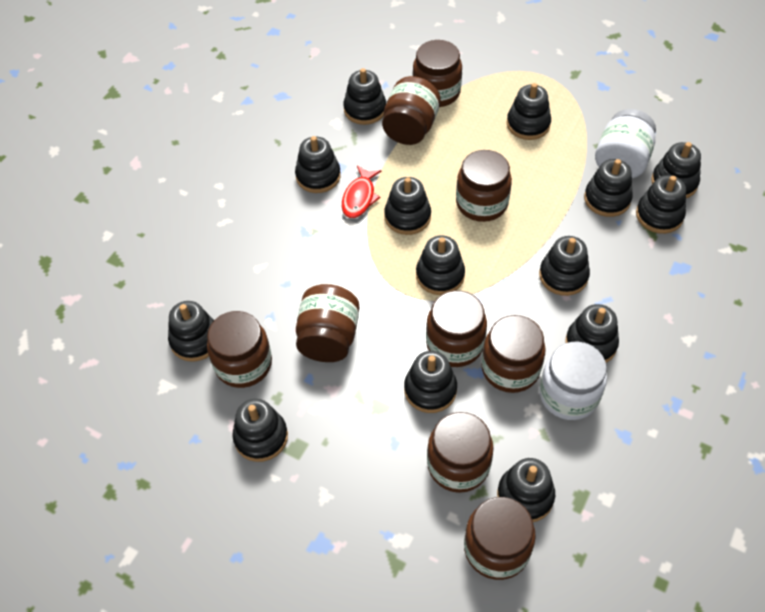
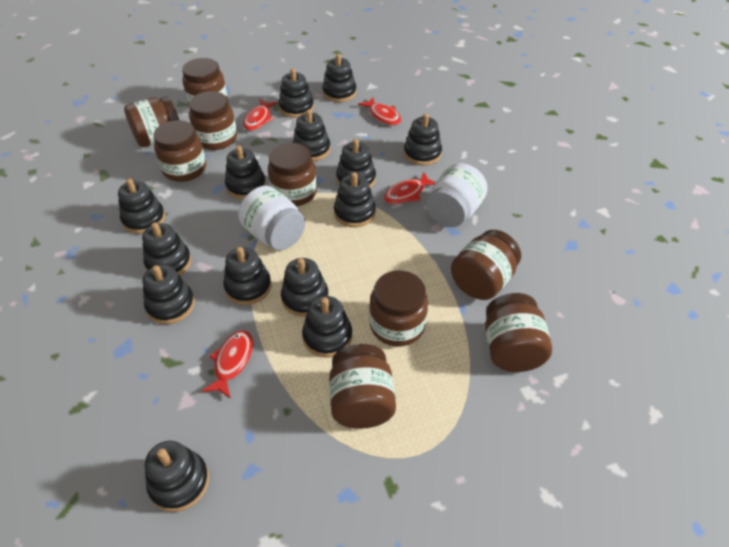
red fish: 1 -> 4

